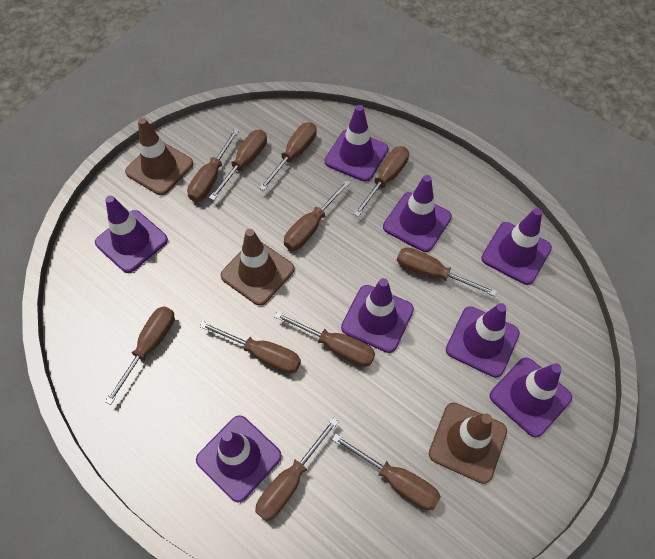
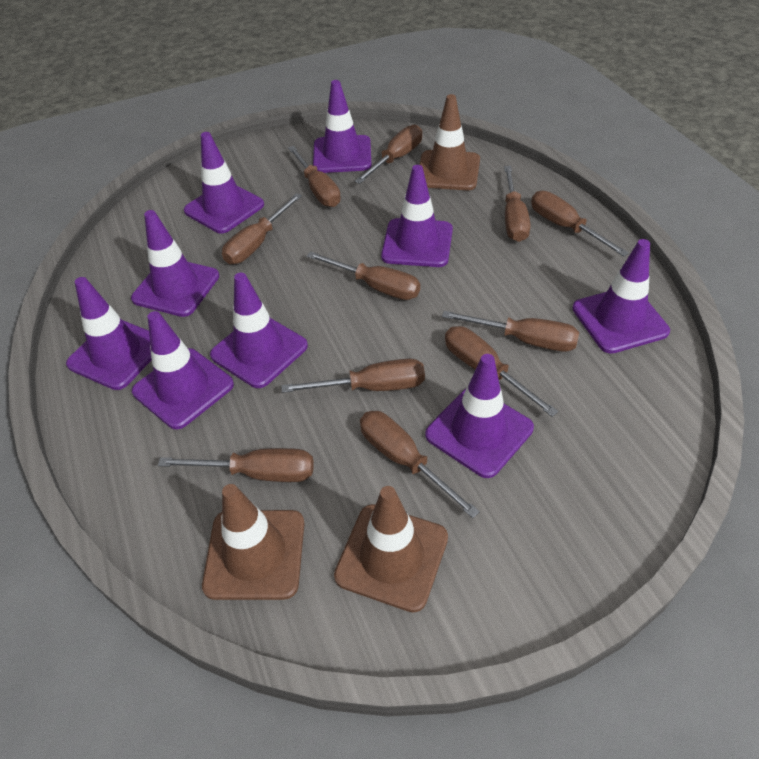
purple traffic cone: 8 -> 9

